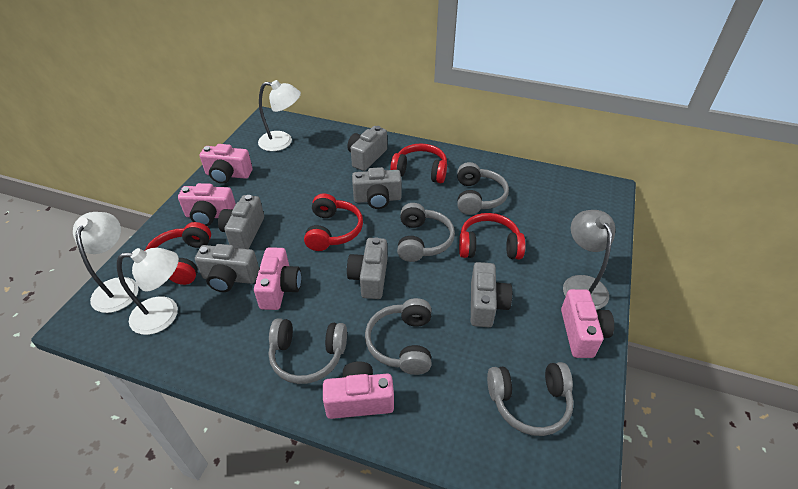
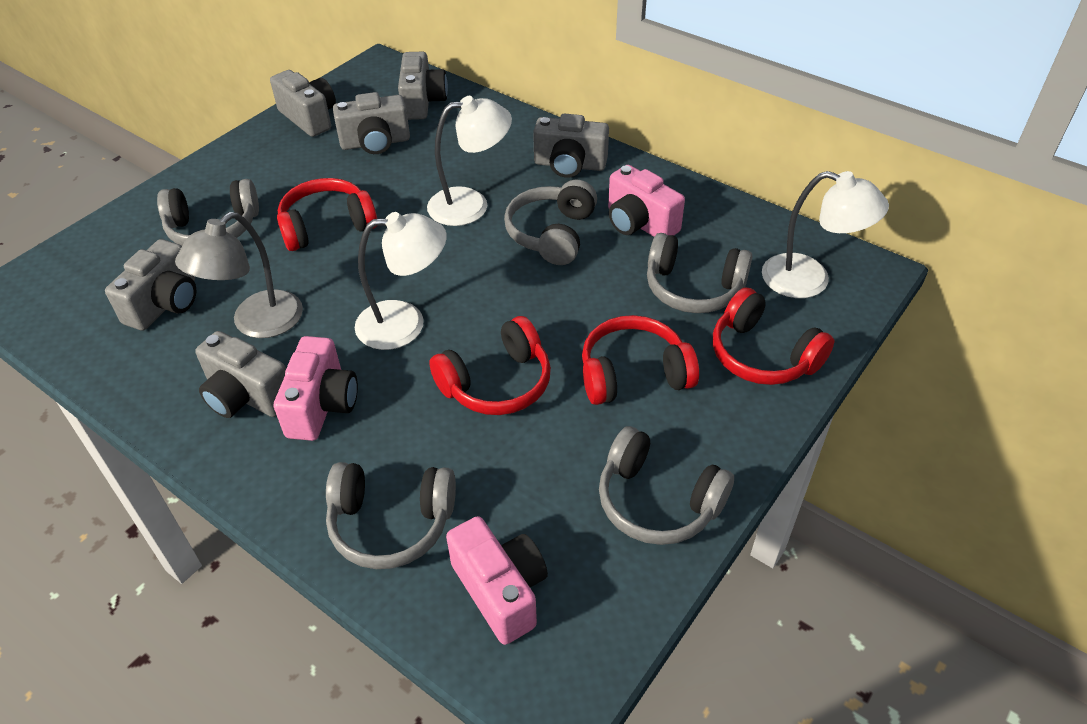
pink camera: 5 -> 3

